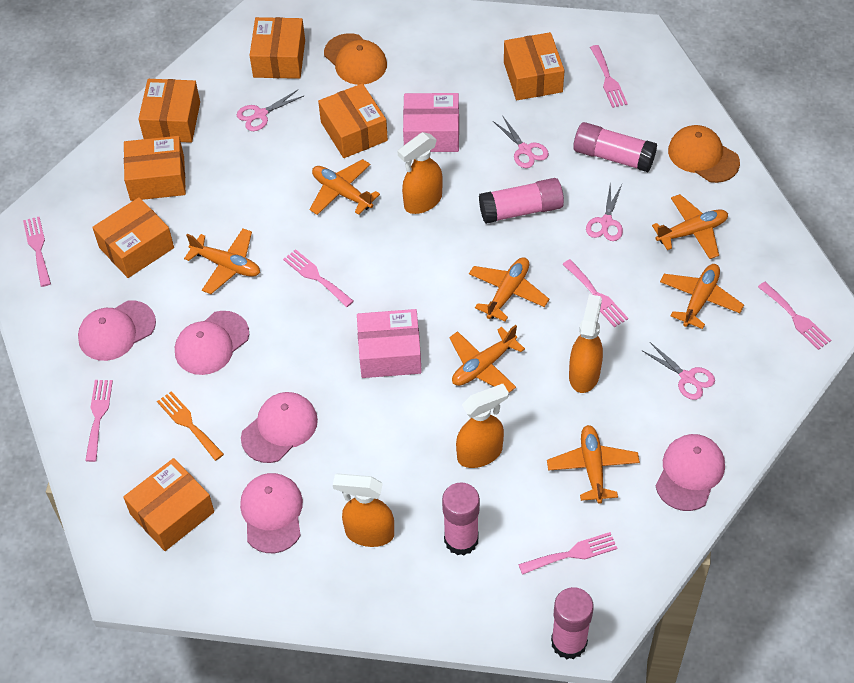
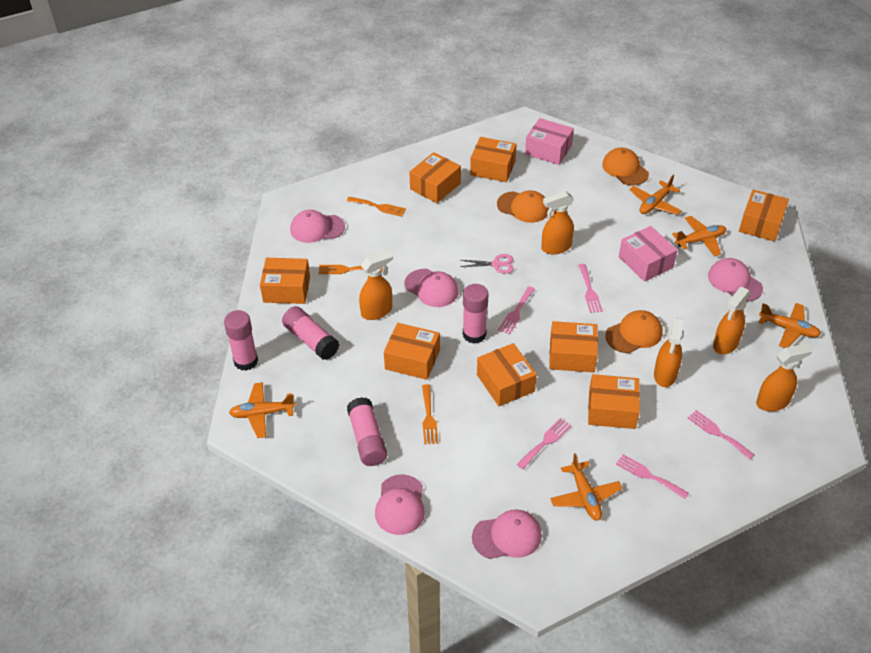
orange box: 7 -> 8
orange cap: 2 -> 3
orange fork: 1 -> 3
orange plane: 7 -> 5
orange spray bottle: 4 -> 5
pink fork: 7 -> 5
pink scissors: 4 -> 1

